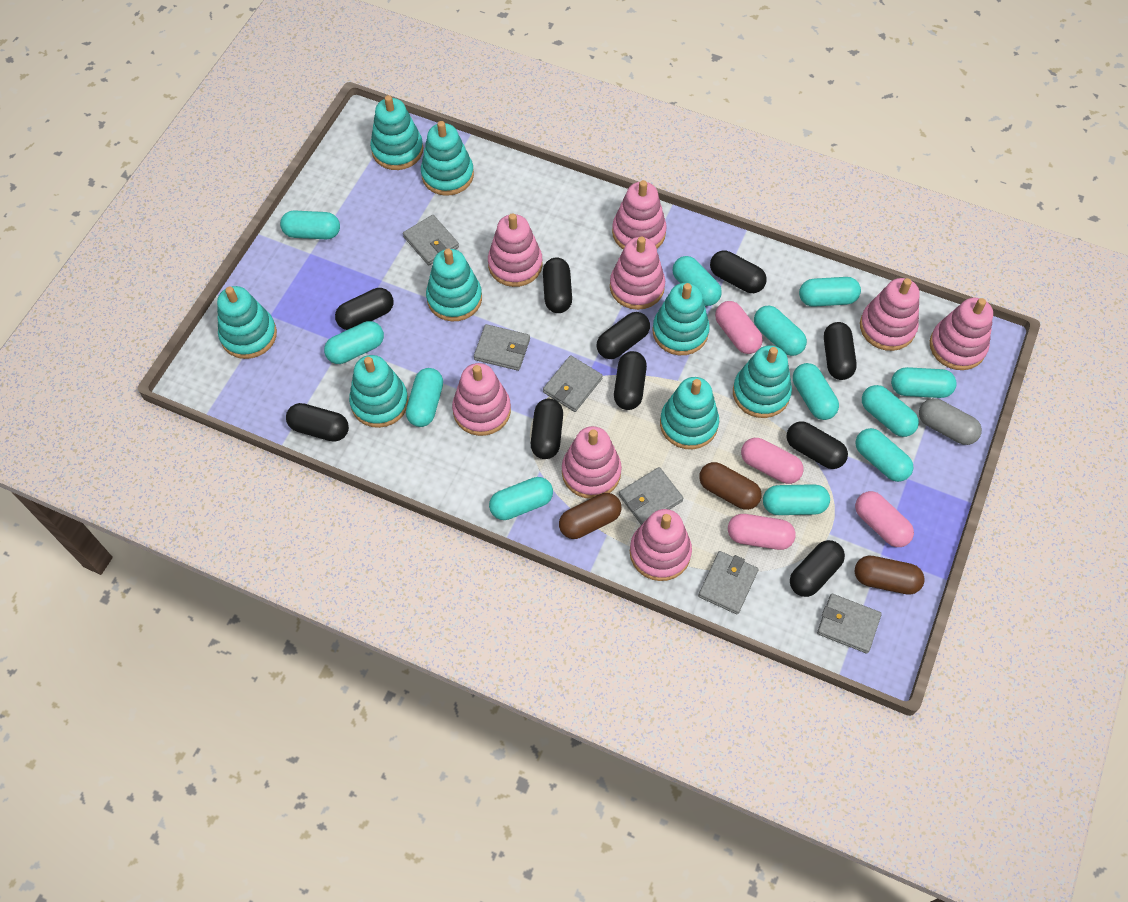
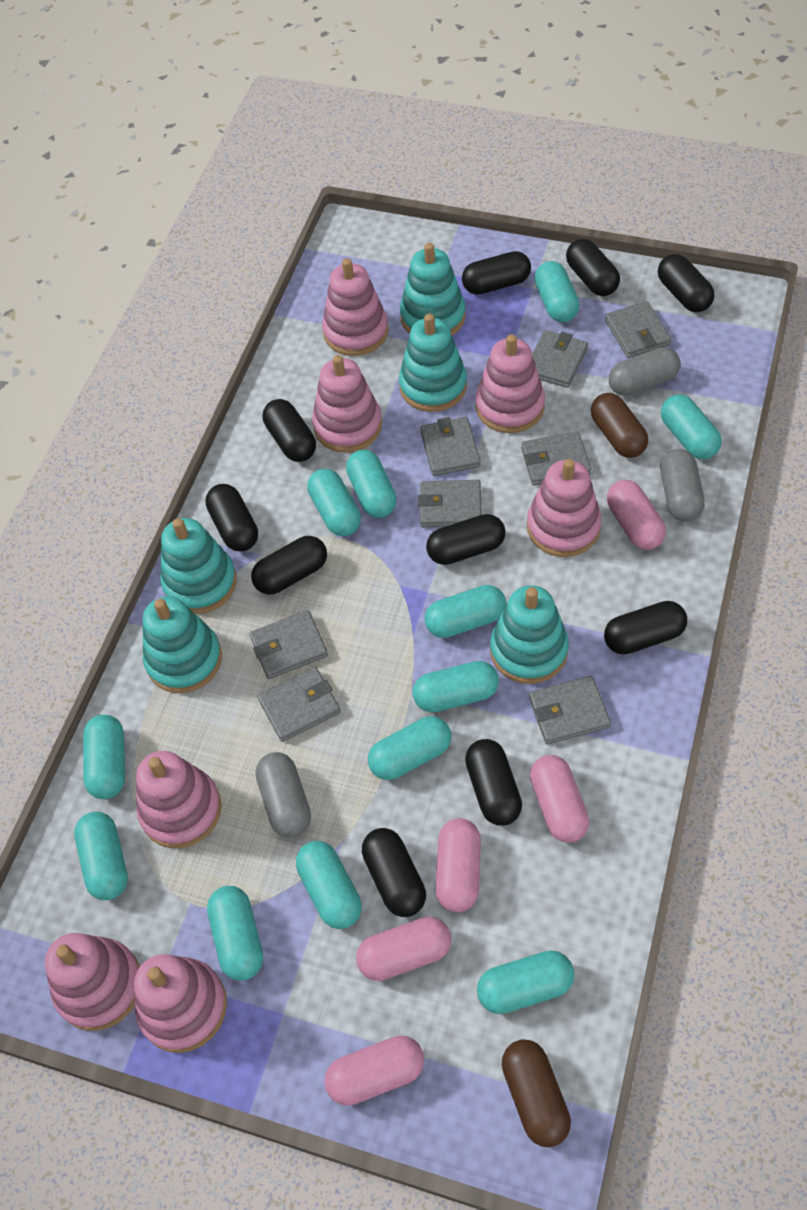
brown capsule: 3 -> 2
grey capsule: 1 -> 3
grey wallet: 6 -> 8
pink capsule: 4 -> 5
pink stacking toy: 8 -> 7
turquoise stacking toy: 8 -> 5

